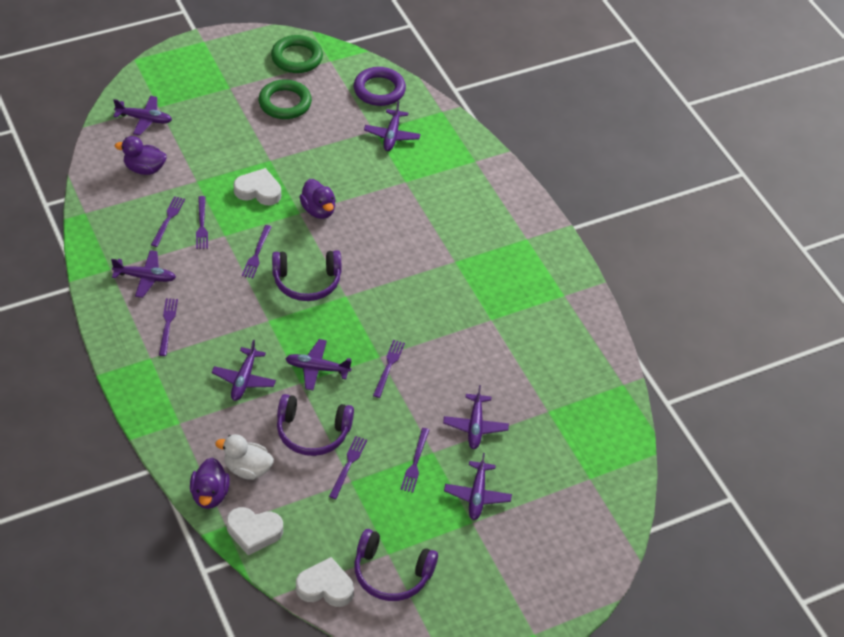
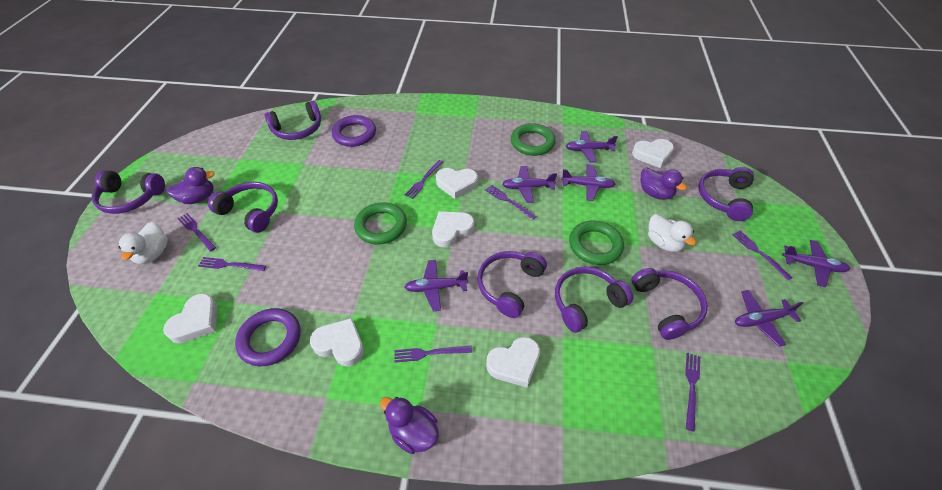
green ring: 2 -> 3
purple headphones: 3 -> 7
purple plane: 7 -> 6
purple ring: 1 -> 2
white duck: 1 -> 2
white heart: 3 -> 6

